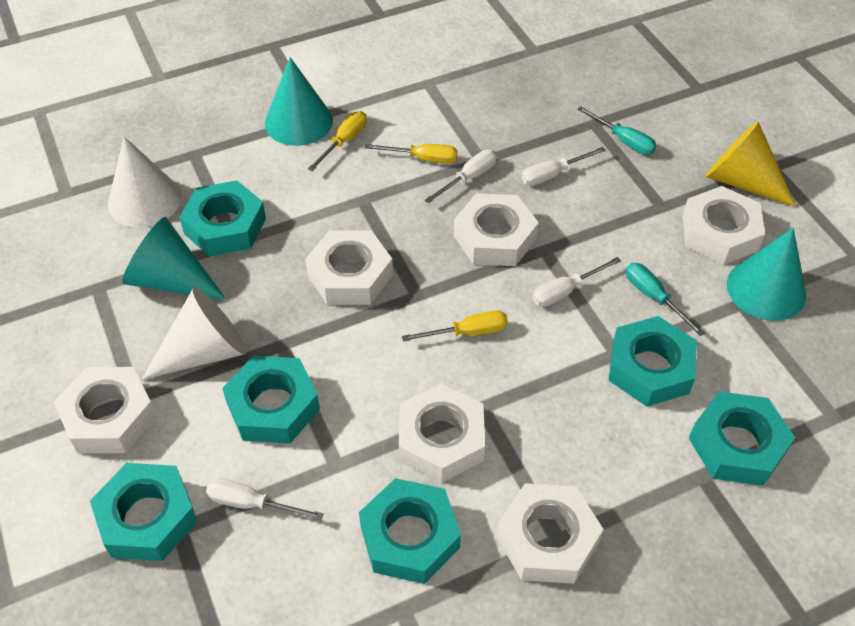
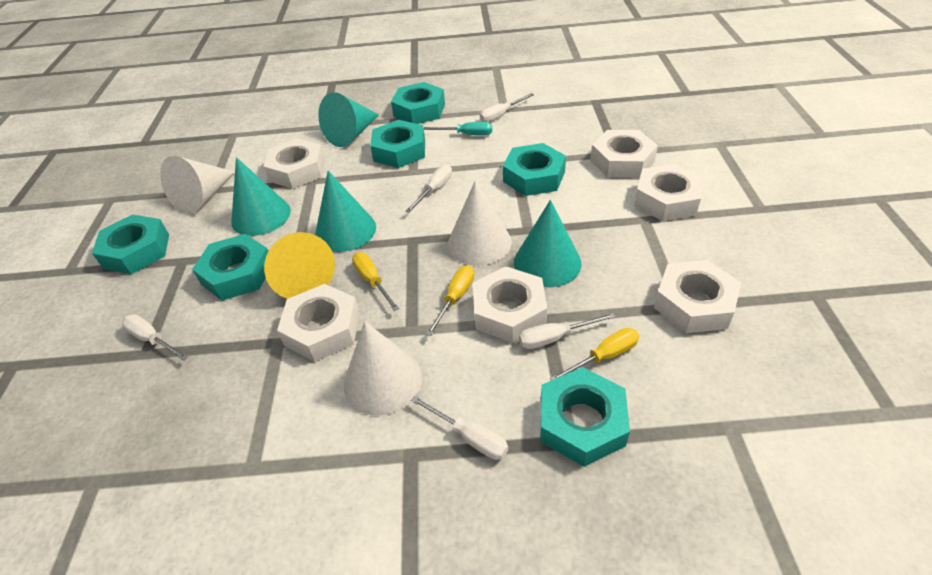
turquoise cone: 3 -> 4
turquoise screwdriver: 2 -> 1
white cone: 2 -> 3
white screwdriver: 4 -> 5

